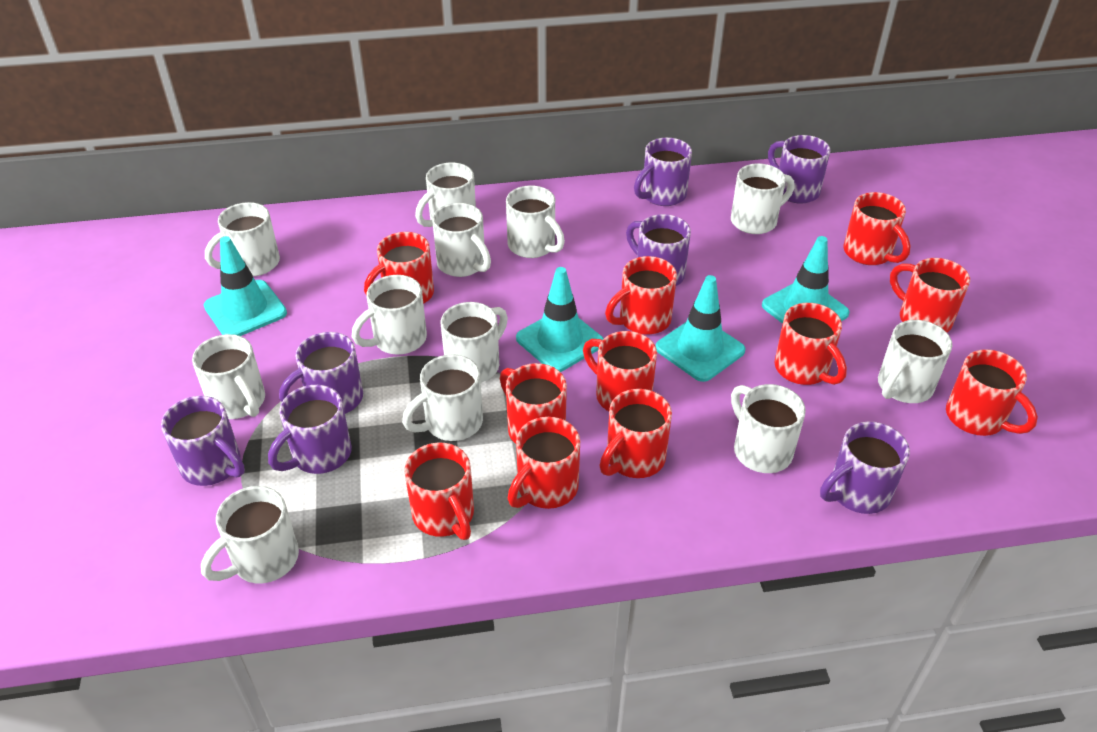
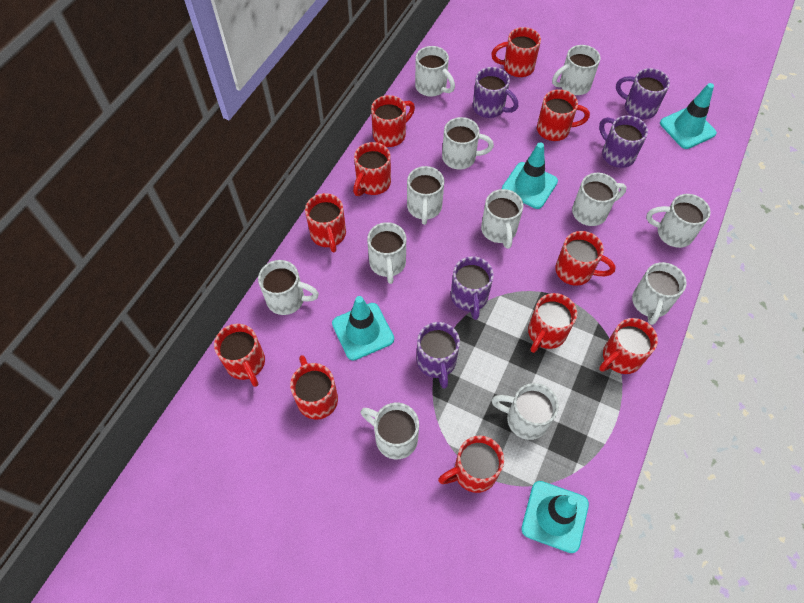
purple mug: 7 -> 5

